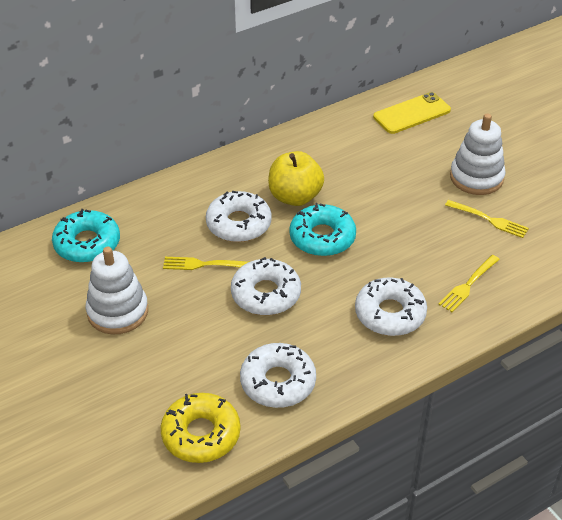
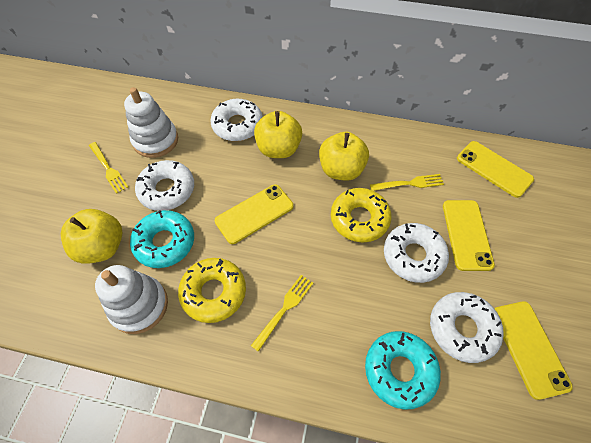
yellow apple: 1 -> 3
yellow donut: 1 -> 2
yellow phone: 1 -> 4

